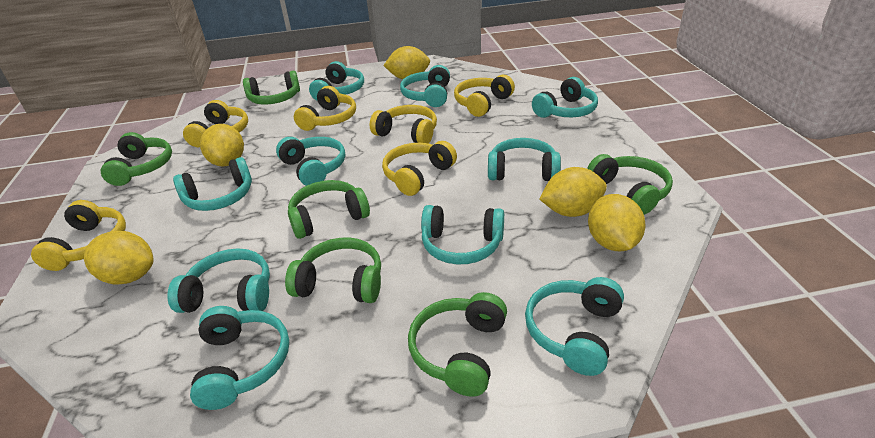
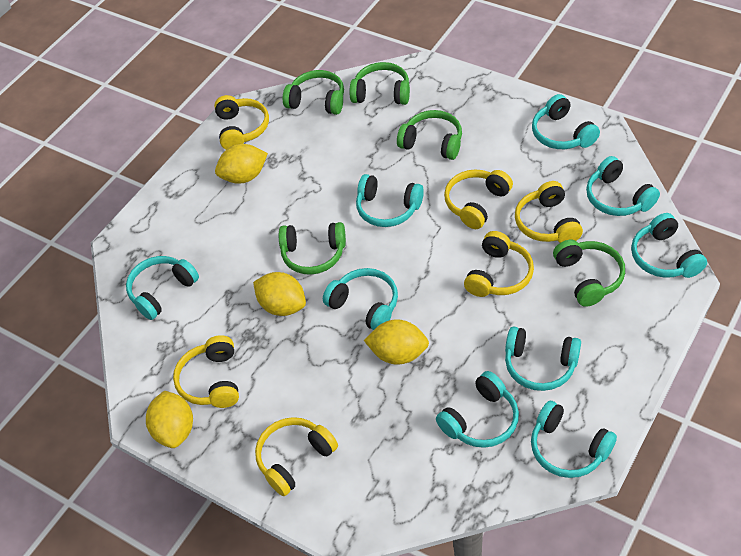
green headphones: 6 -> 5
turquoise headphones: 10 -> 9
yellow lemon: 5 -> 4

